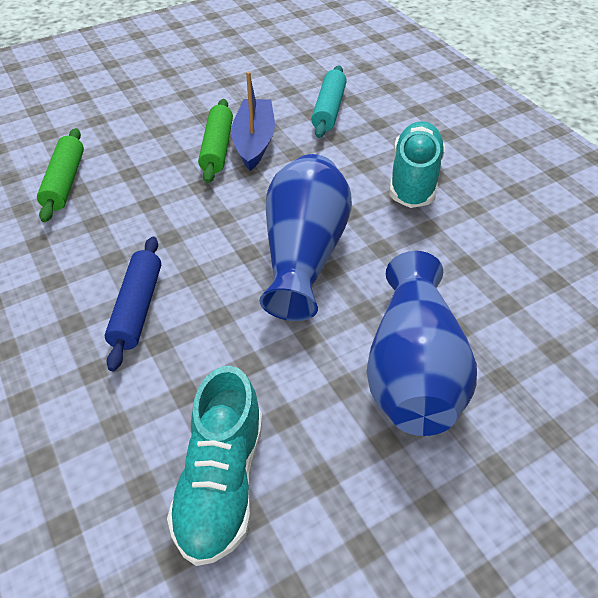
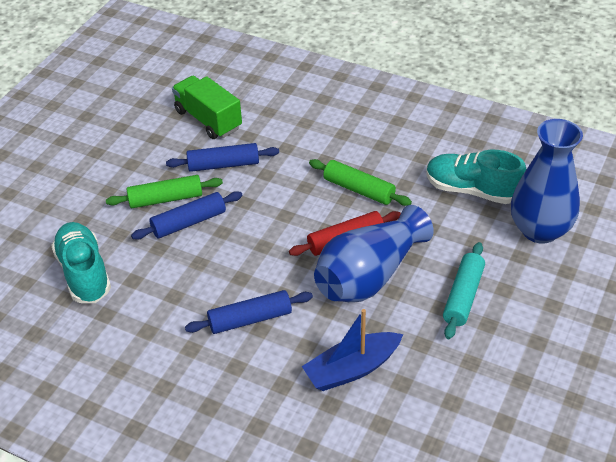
blue rolling pin: 1 -> 3
green truck: 0 -> 1
red rolling pin: 0 -> 1

